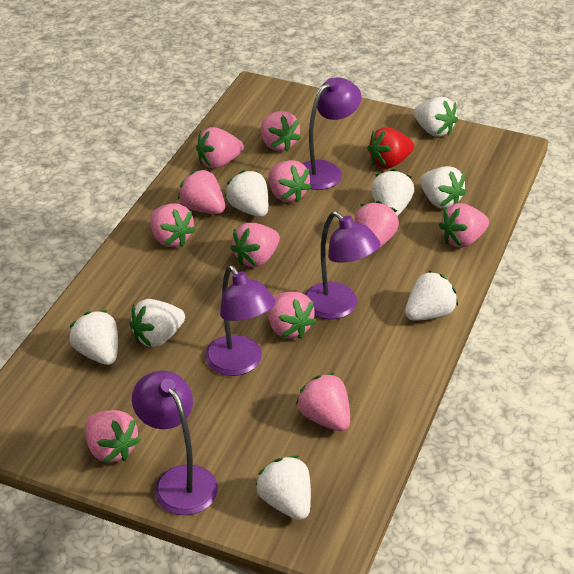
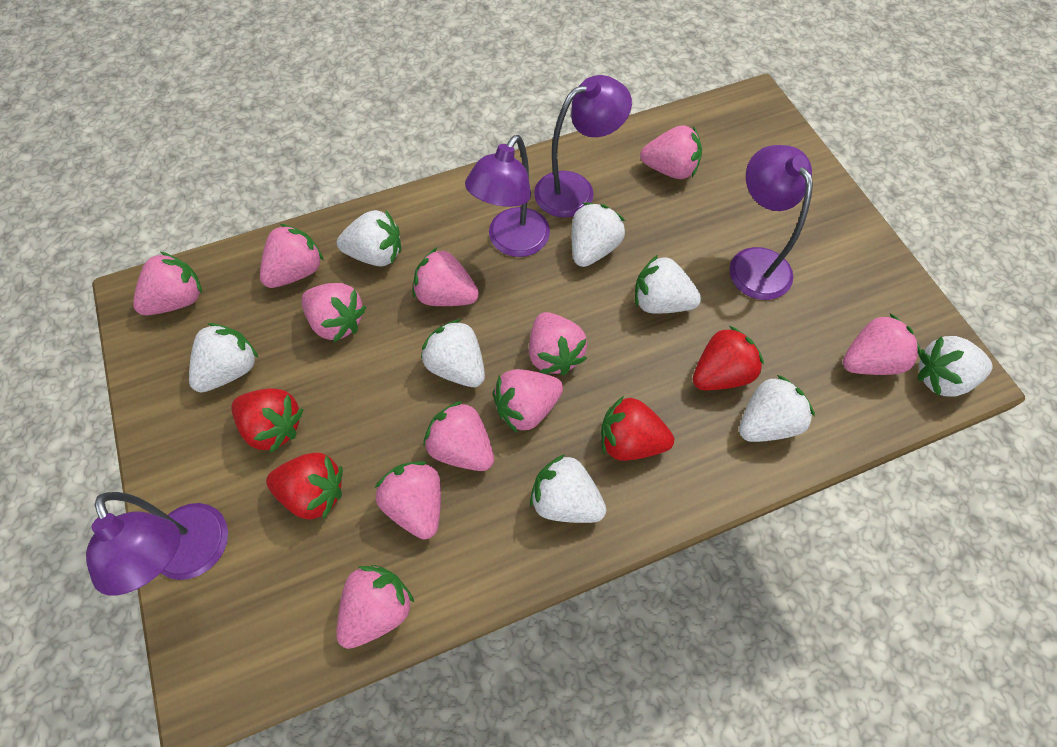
red strawberry: 1 -> 4

